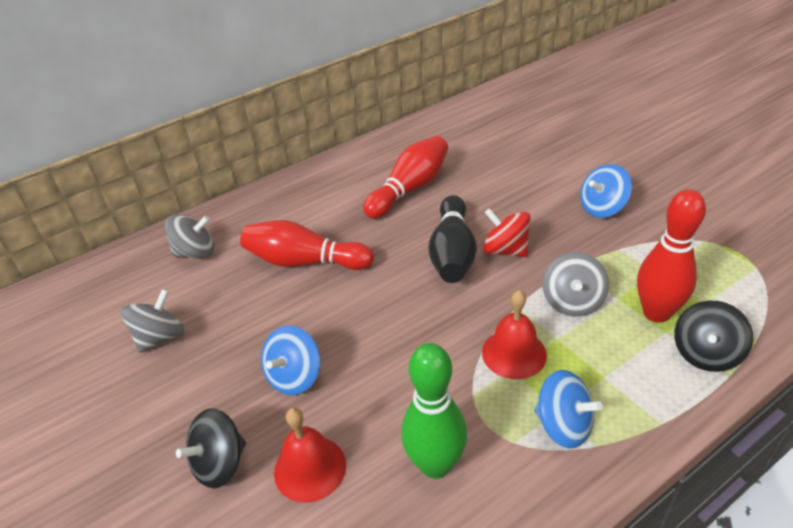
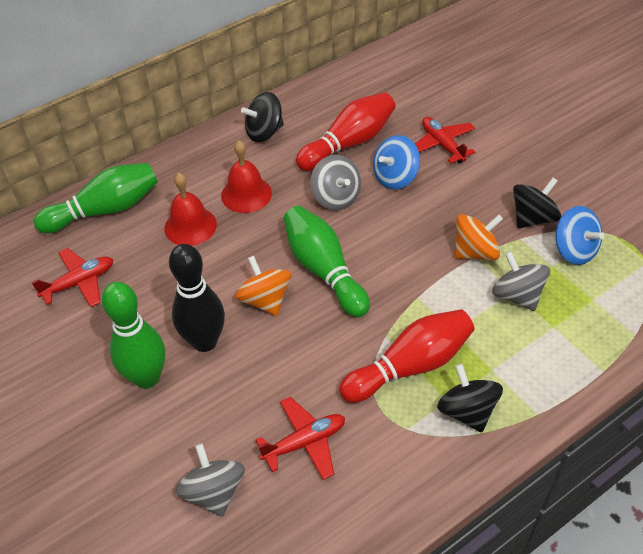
black spinning top: 2 -> 3
blue spinning top: 3 -> 2
green bowling pin: 1 -> 3
orange spinning top: 0 -> 2
red bowling pin: 3 -> 2
red plane: 0 -> 3
red spinning top: 1 -> 0

